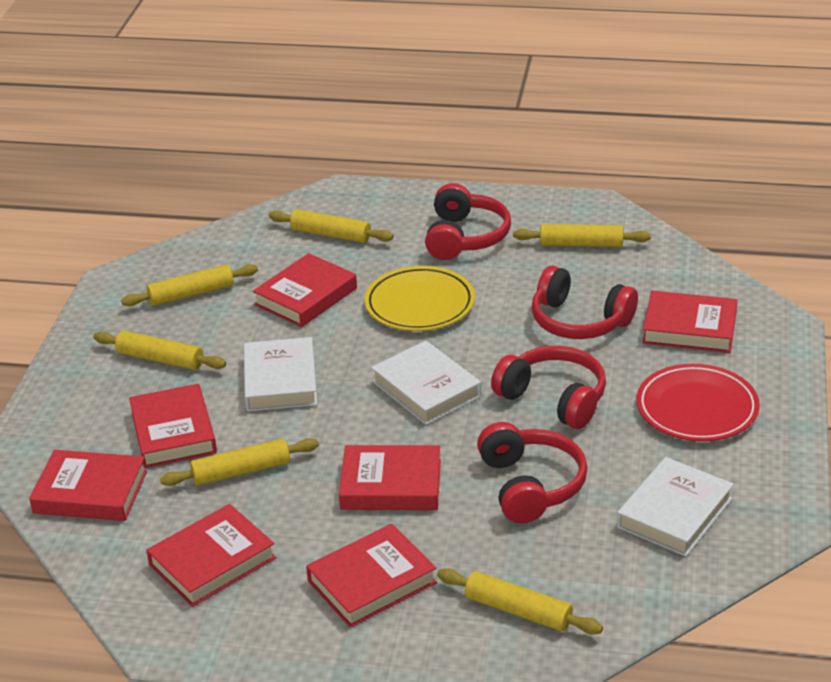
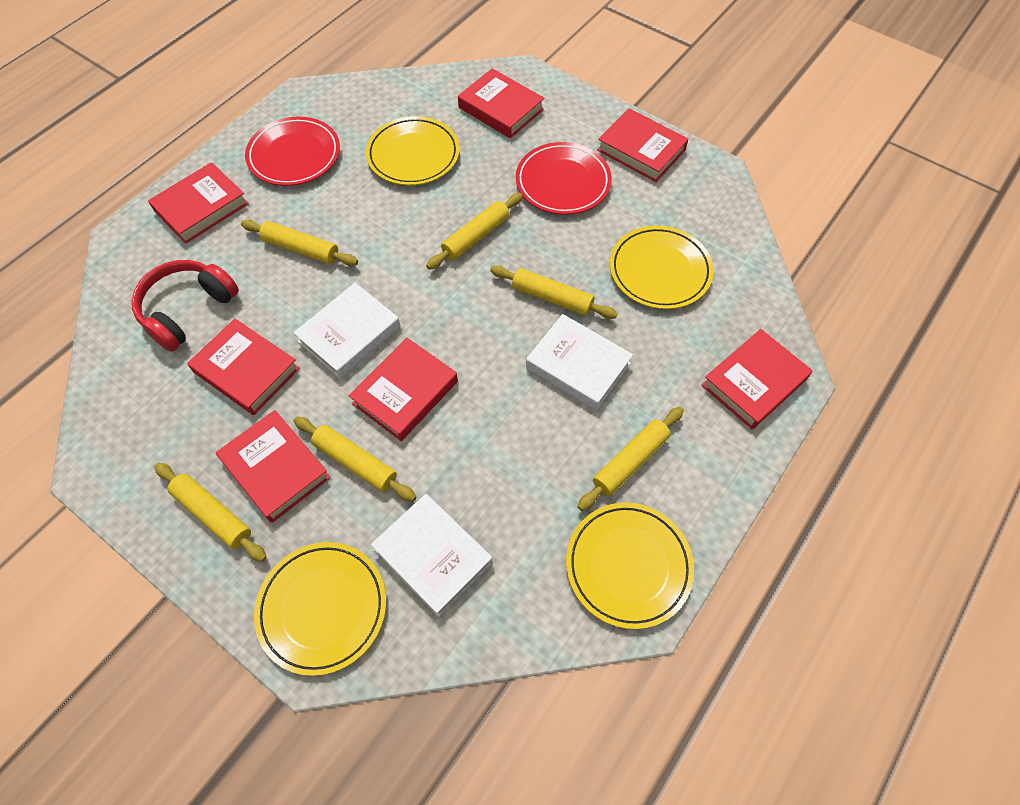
red headphones: 4 -> 1
red plate: 1 -> 2
yellow plate: 1 -> 4

